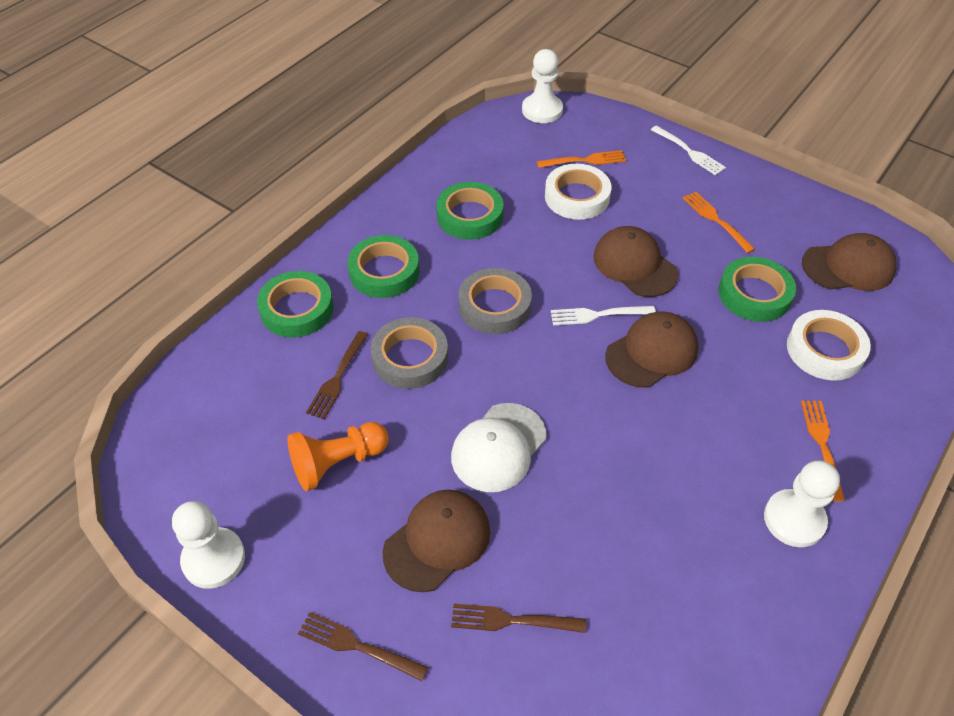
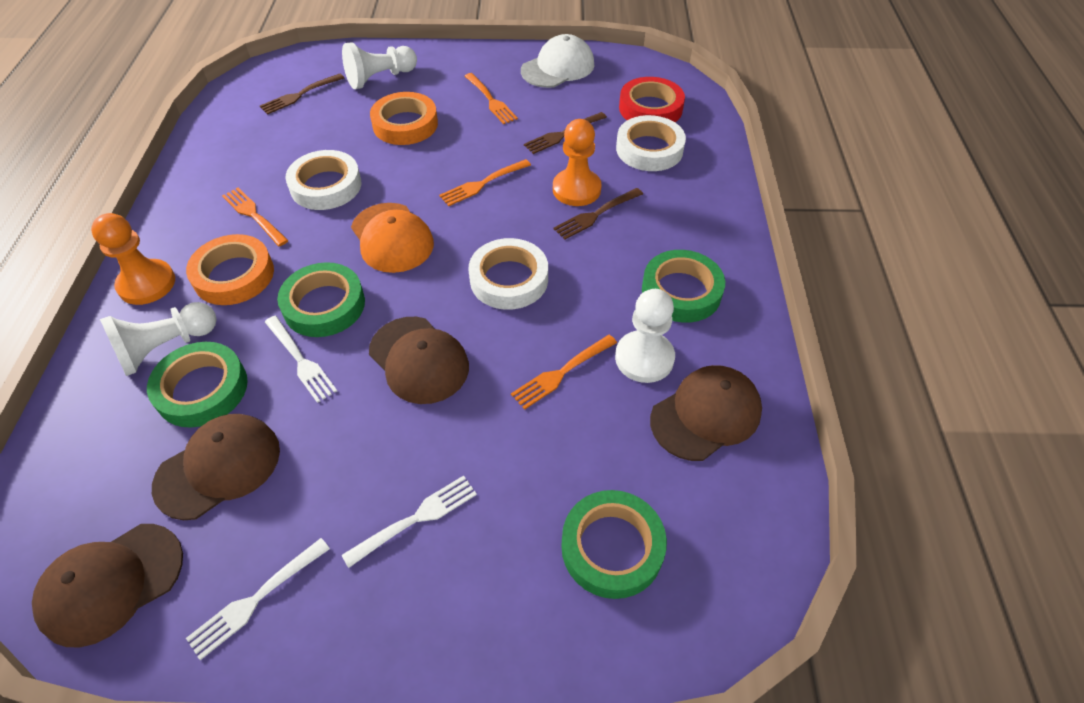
grey tape: 2 -> 0
orange cap: 0 -> 1
orange fork: 3 -> 4
orange pawn: 1 -> 2
orange tape: 0 -> 2
red tape: 0 -> 1
white fork: 2 -> 3
white tape: 2 -> 3

